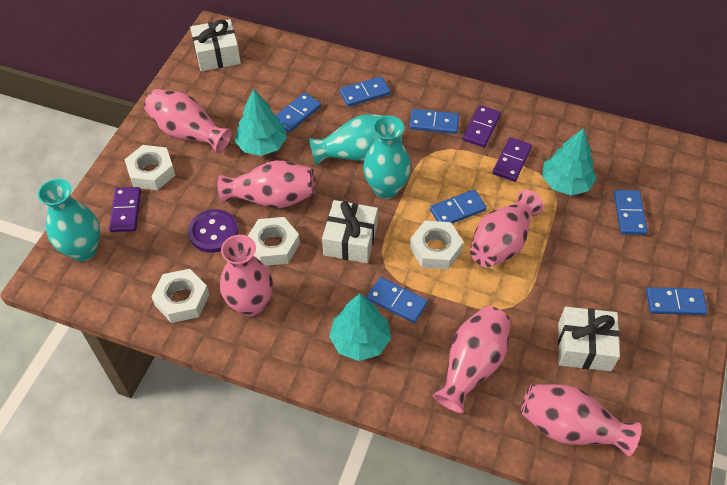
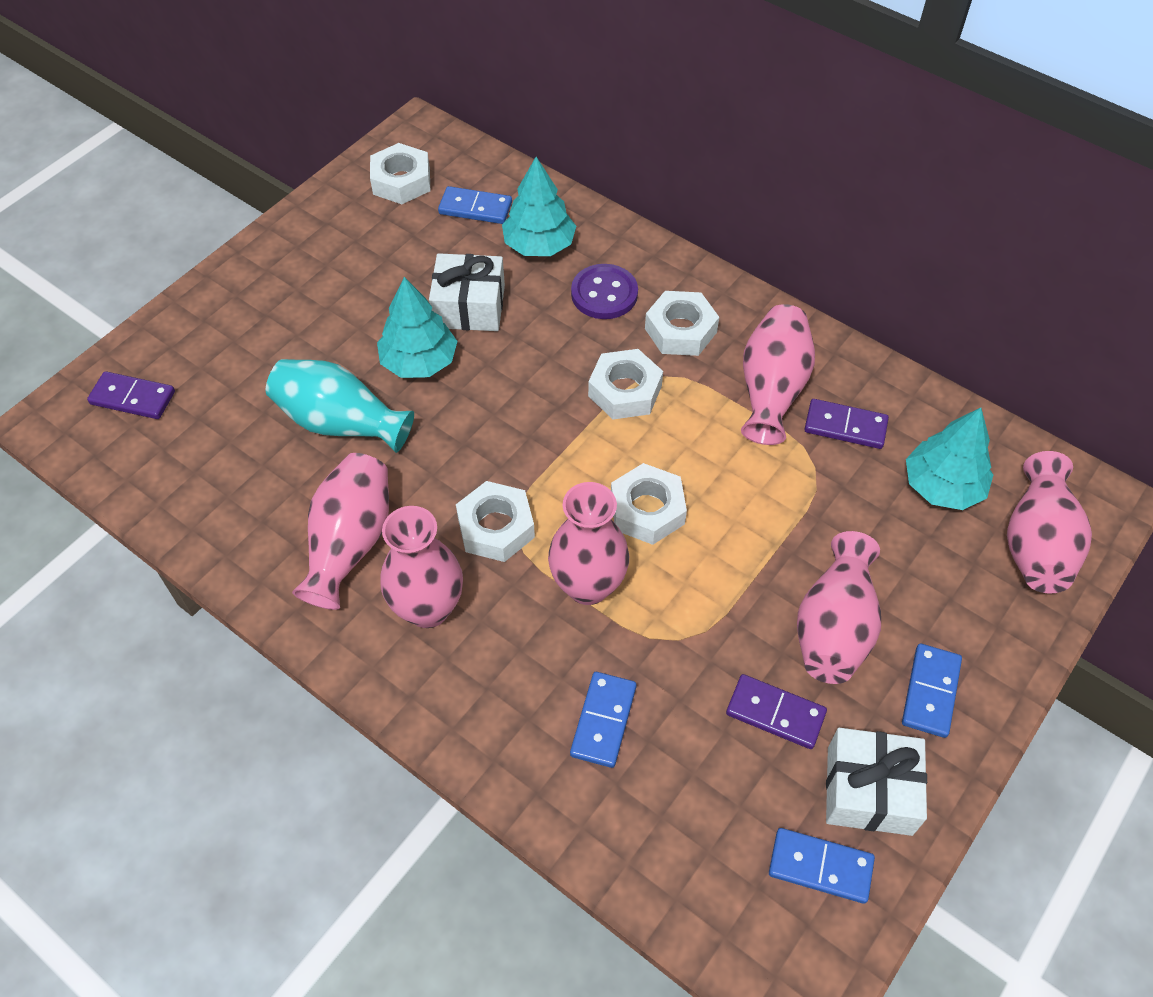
blue domino: 7 -> 4
turquoise vase: 3 -> 1
white gift: 3 -> 2
white nut: 4 -> 5

